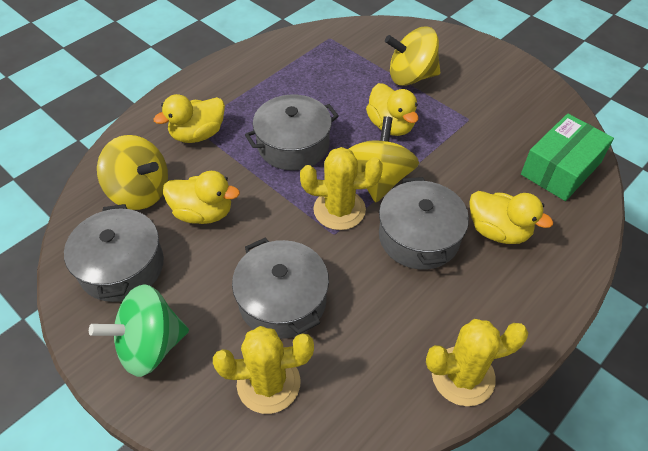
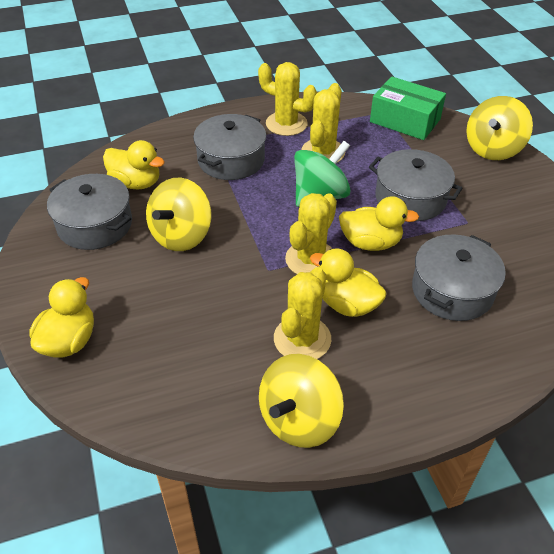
yellow cactus: 3 -> 4

